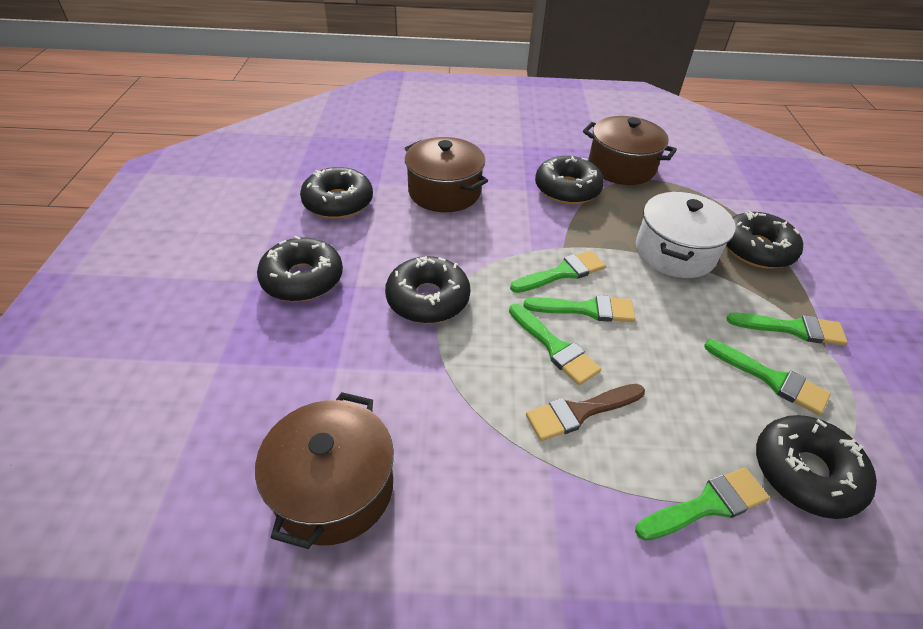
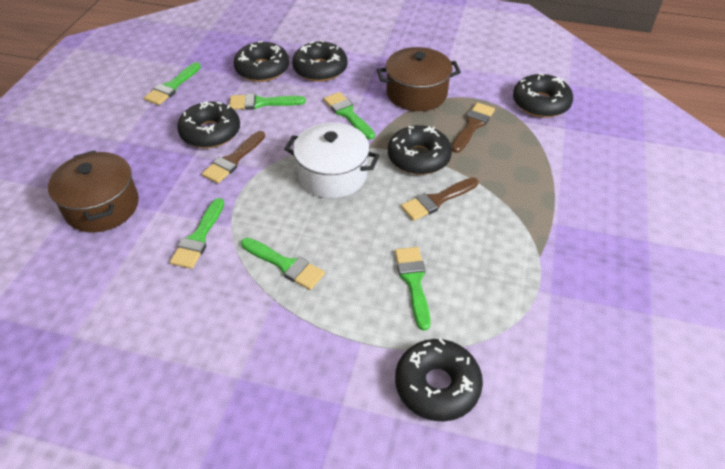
brown brush: 1 -> 3
brown pot: 3 -> 2

